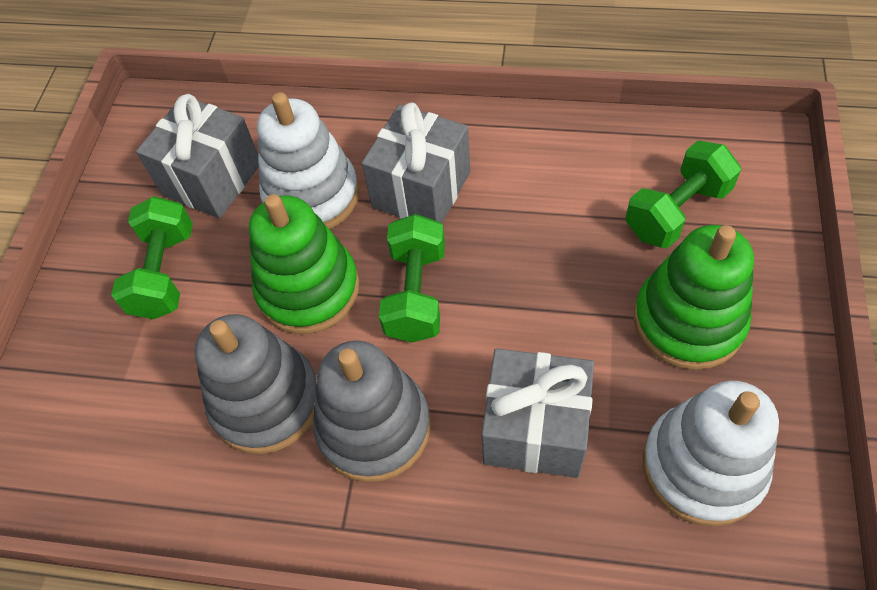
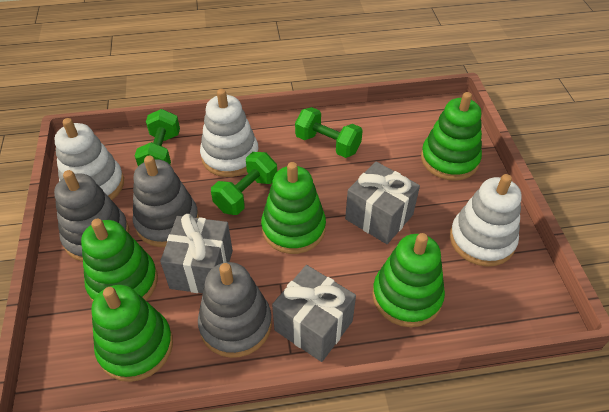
green stacking toy: 2 -> 5
grey stacking toy: 2 -> 3
white stacking toy: 2 -> 3

